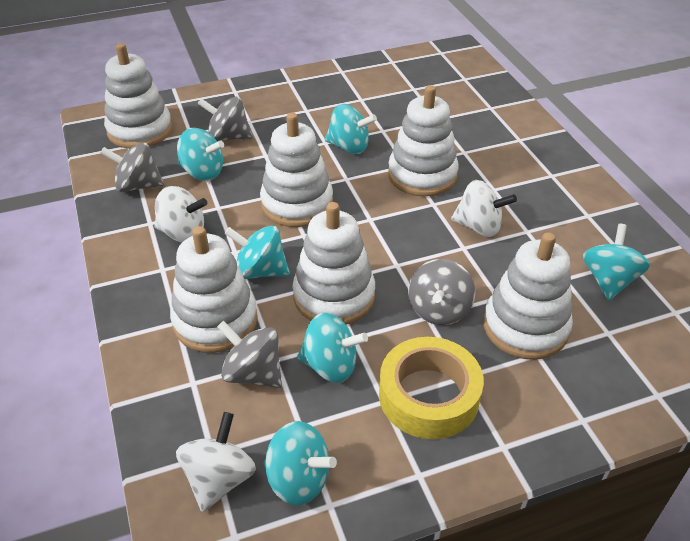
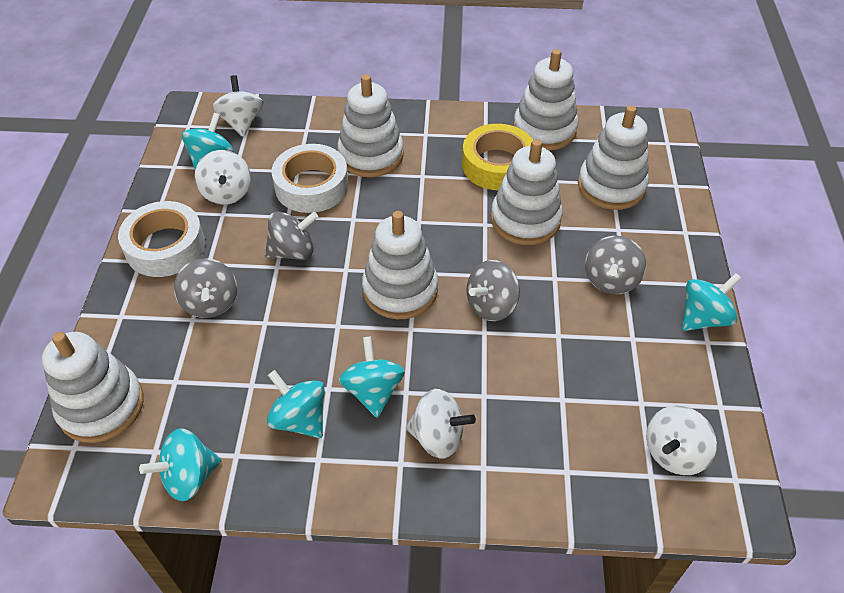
turquoise spinning top: 6 -> 5
white spinning top: 3 -> 4
white tape: 0 -> 2

